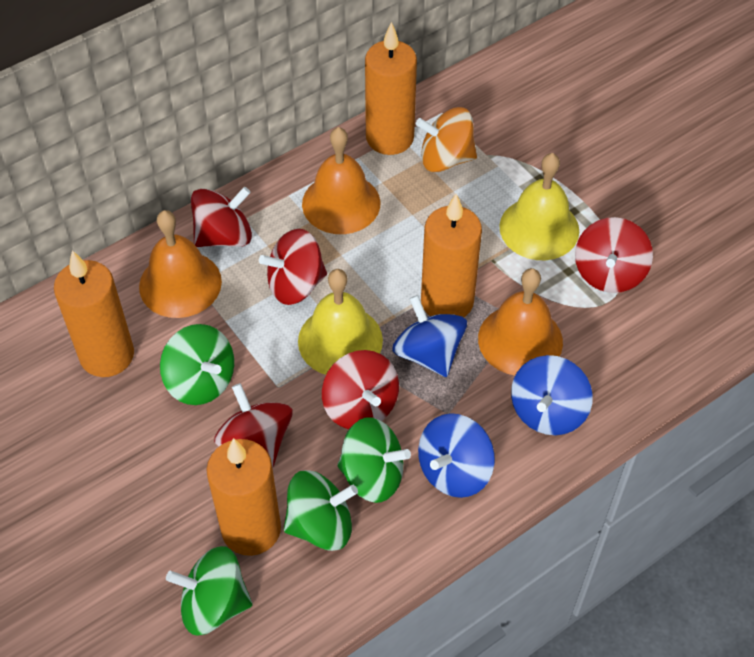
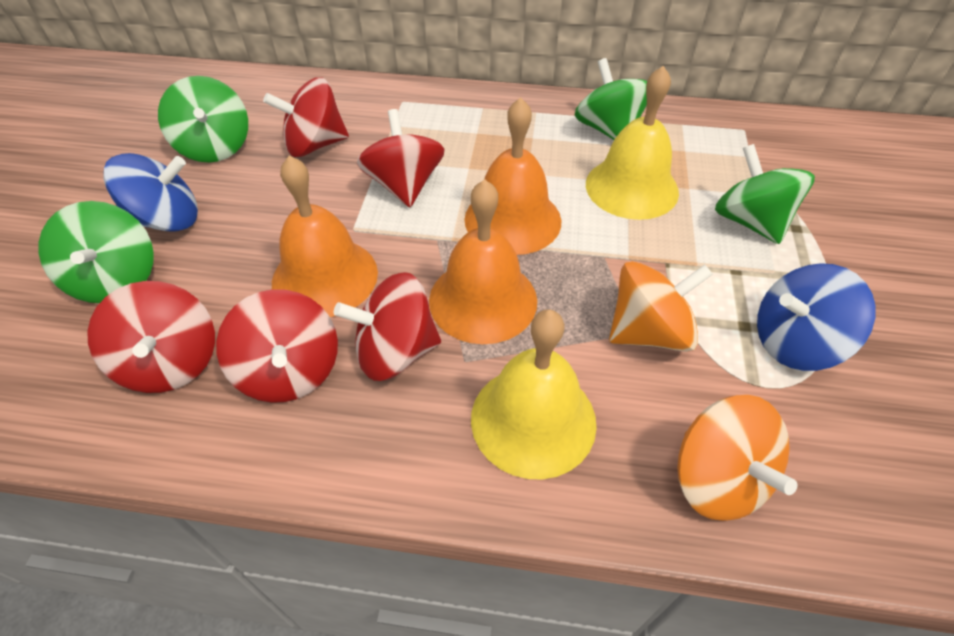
blue spinning top: 3 -> 2
orange candle: 4 -> 0
orange spinning top: 1 -> 2

